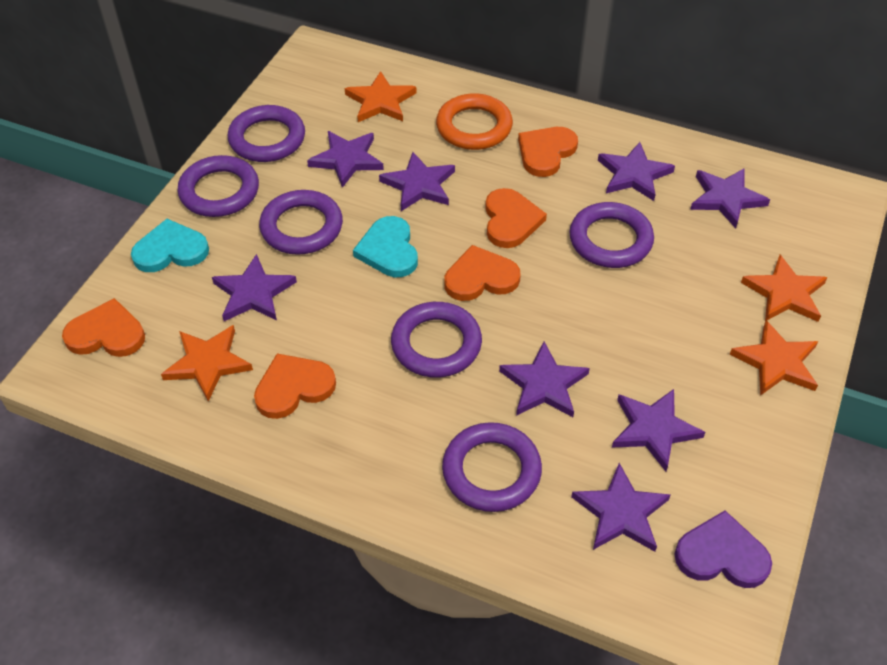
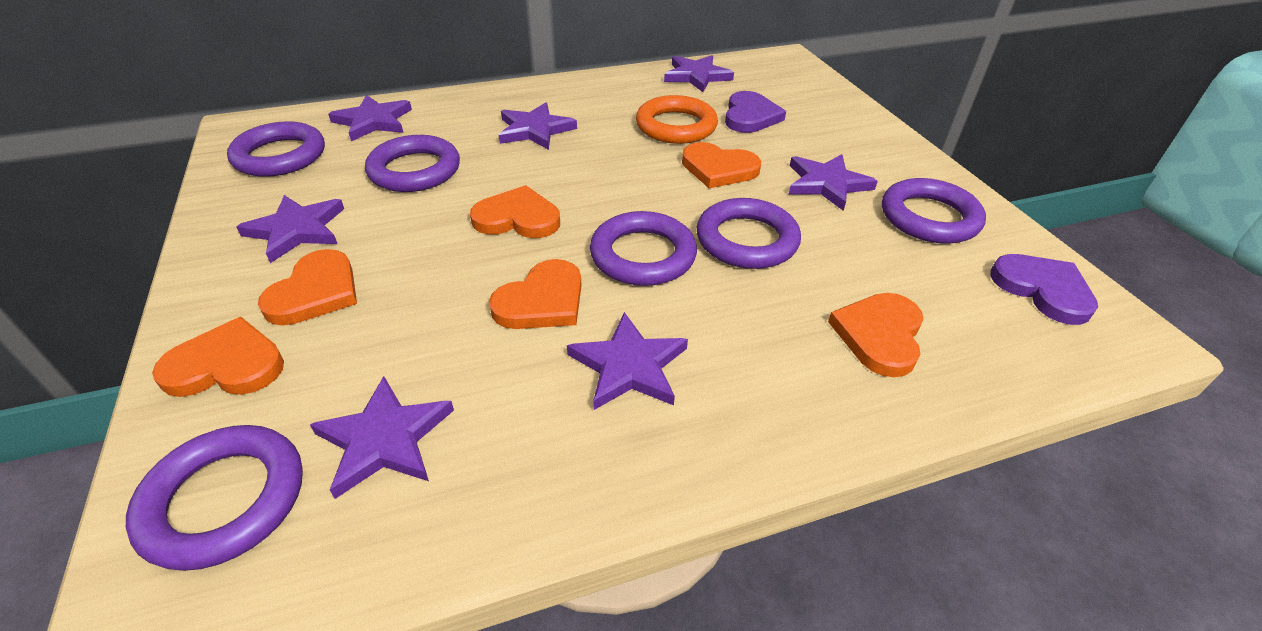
orange heart: 5 -> 6
orange star: 4 -> 0
purple heart: 1 -> 2
purple star: 8 -> 7
turquoise heart: 2 -> 0

